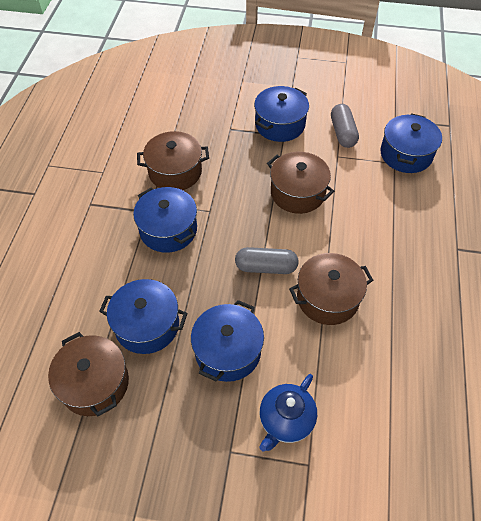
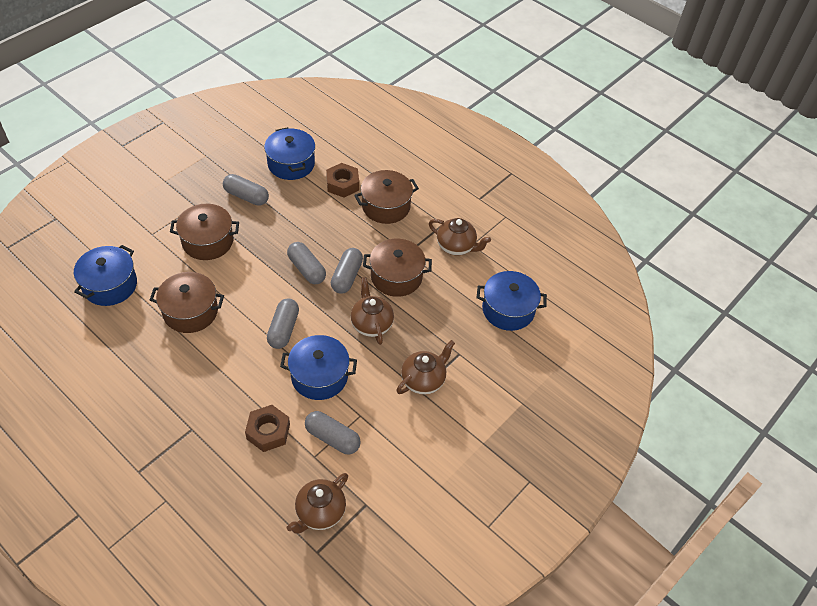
blue pot: 5 -> 4
blue teapot: 1 -> 0
brown nut: 0 -> 2
brown teapot: 0 -> 4
grey capsule: 2 -> 5

